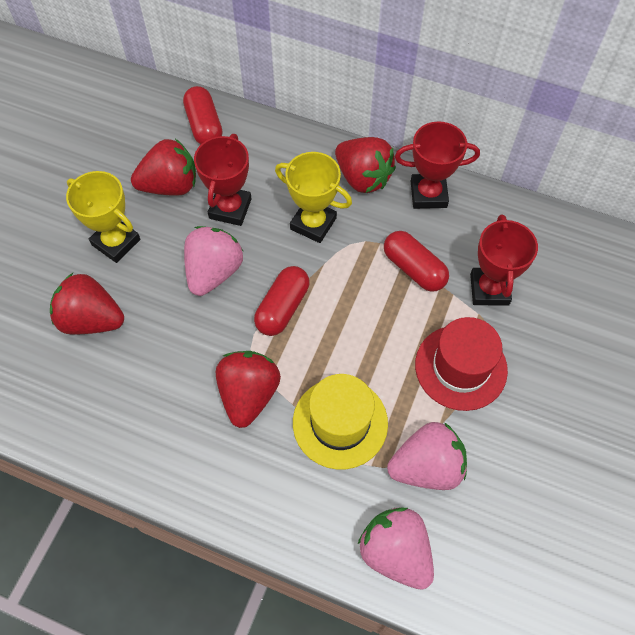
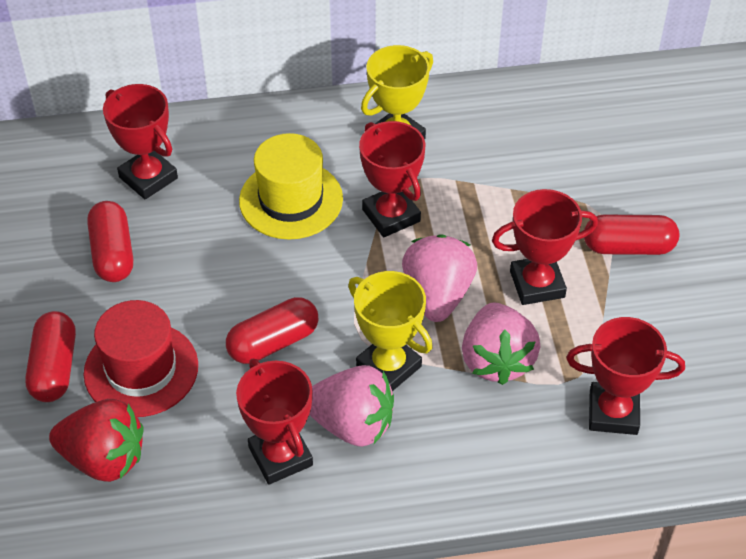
red capsule: 3 -> 4
red strawberry: 4 -> 1
red trophy: 3 -> 5

